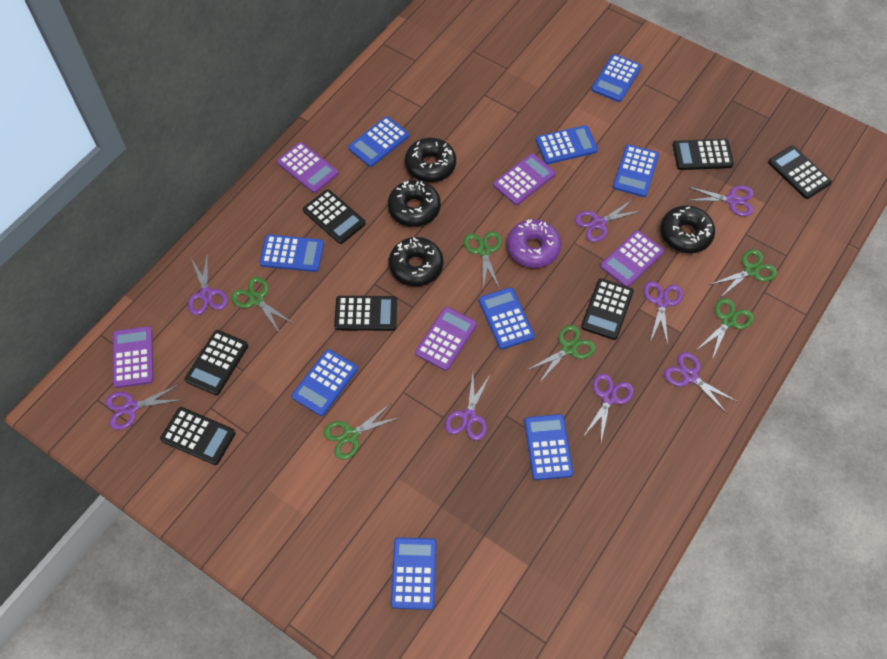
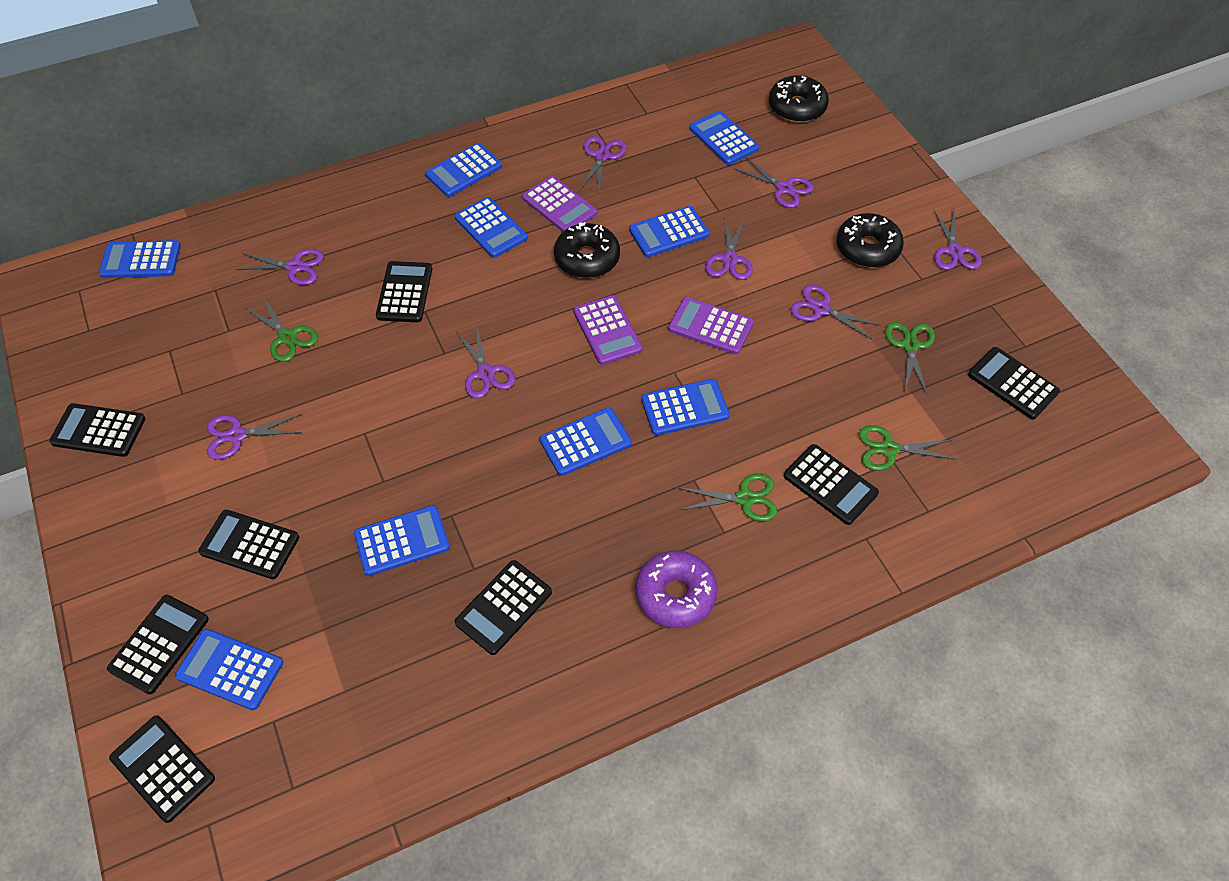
black calculator: 7 -> 8
black donut: 4 -> 3
green scissors: 6 -> 4
purple calculator: 5 -> 3

